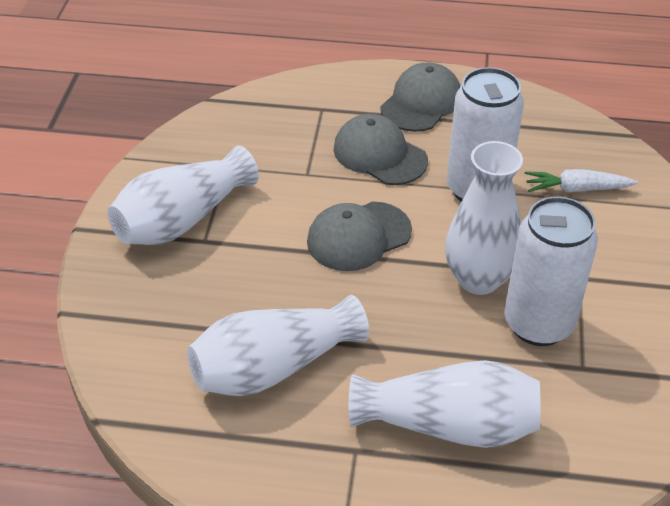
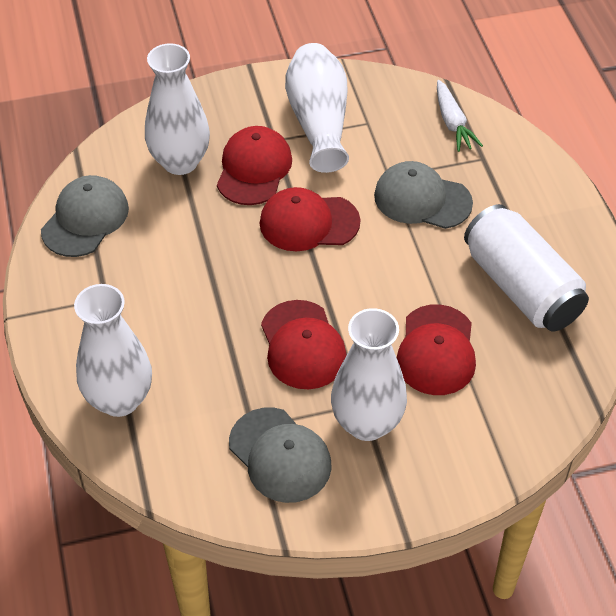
red cap: 0 -> 4
white can: 2 -> 1

